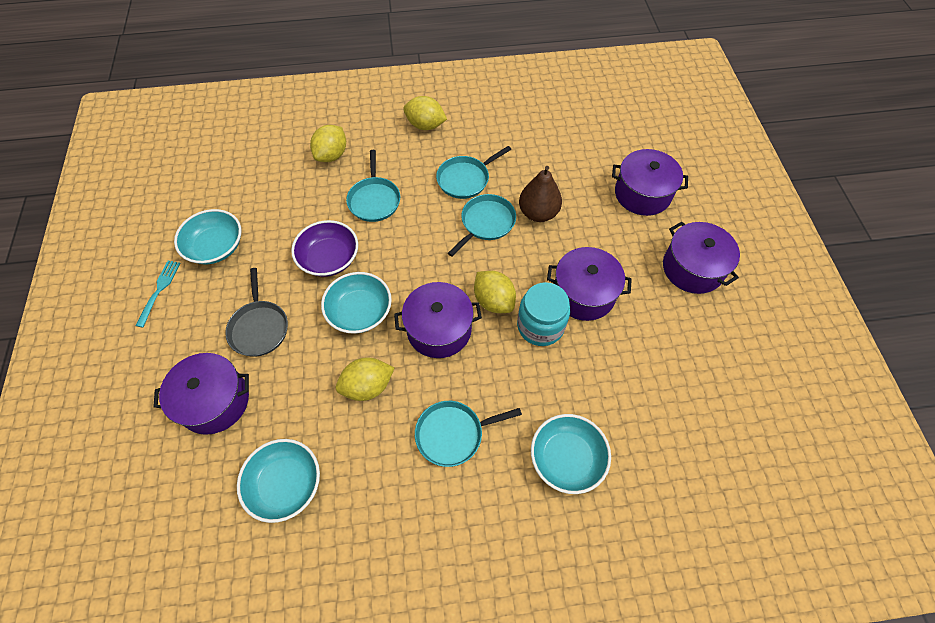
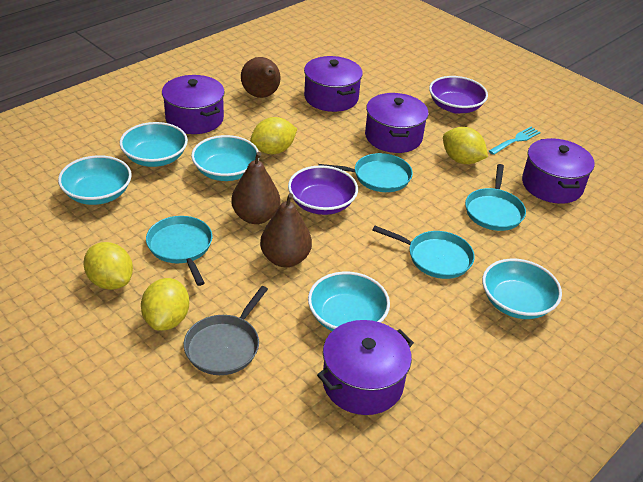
brown pear: 1 -> 3
purple bowl: 1 -> 2
turquoise bowl: 4 -> 5
turquoise jar: 1 -> 0

